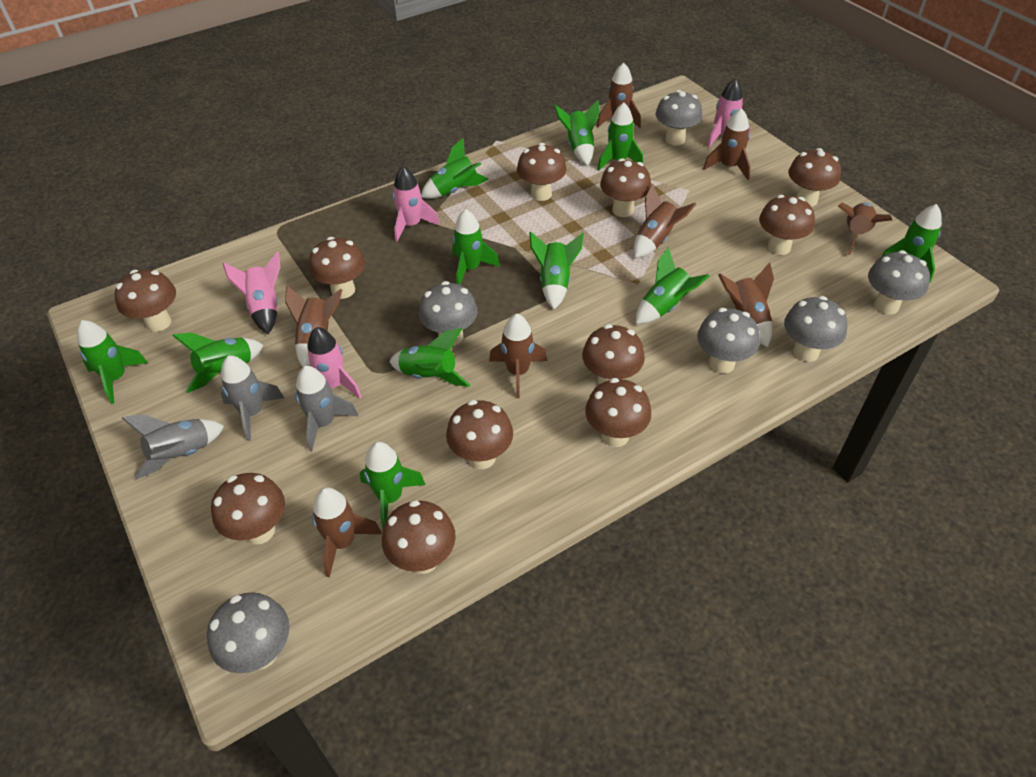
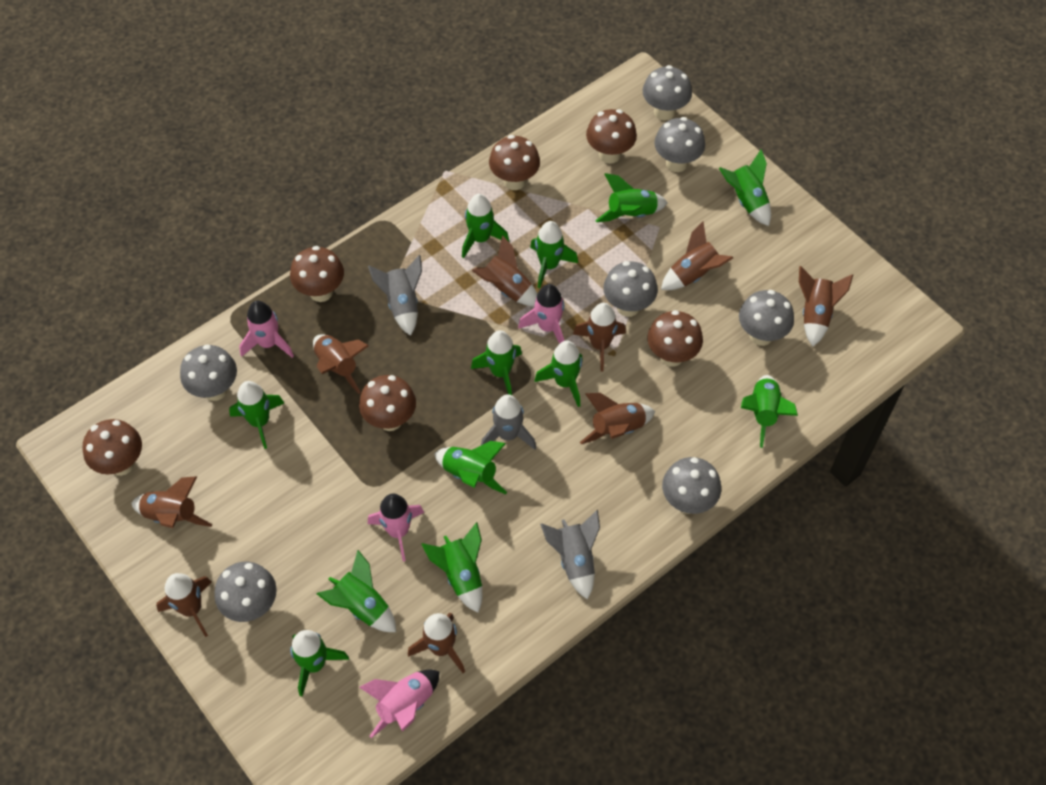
brown mushroom: 11 -> 6
brown rocket: 8 -> 9
green rocket: 11 -> 12
grey mushroom: 6 -> 7

